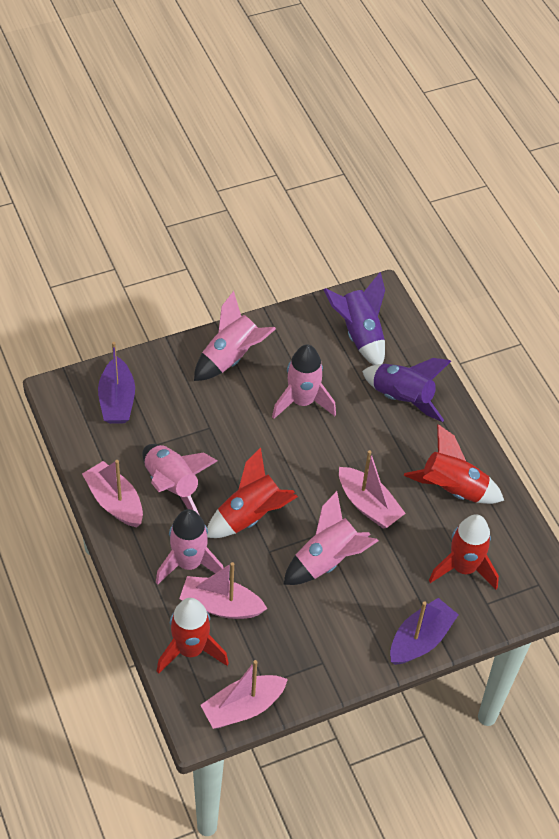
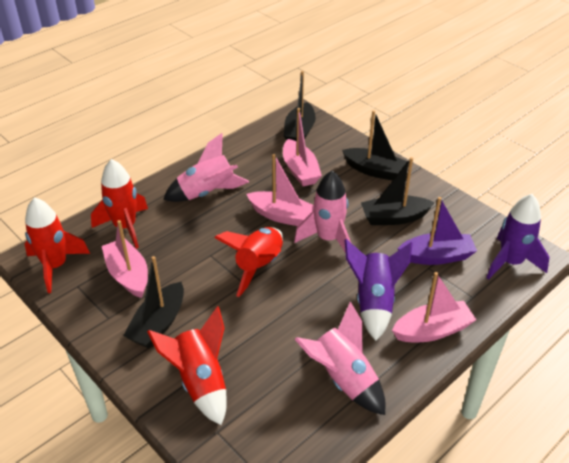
black boat: 0 -> 4
pink rocket: 5 -> 3
purple boat: 2 -> 1

